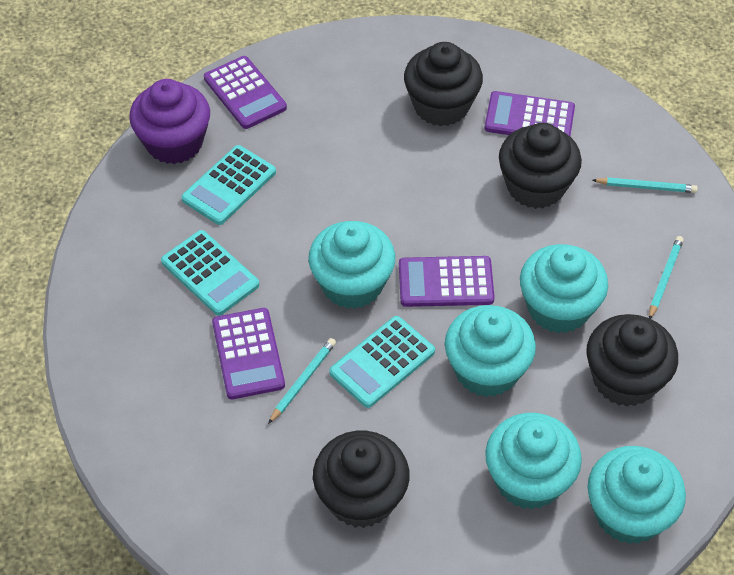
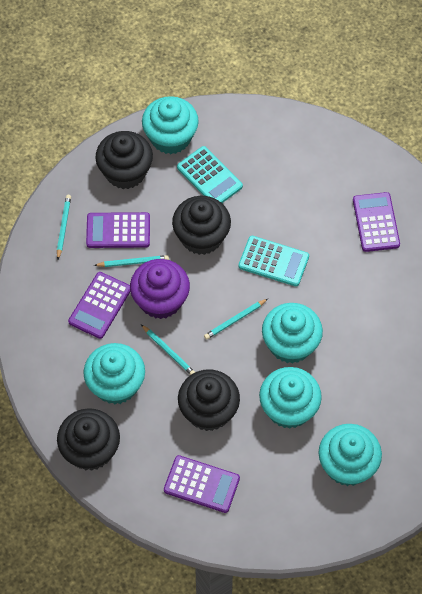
turquoise calculator: 3 -> 2
turquoise pencil: 3 -> 4

